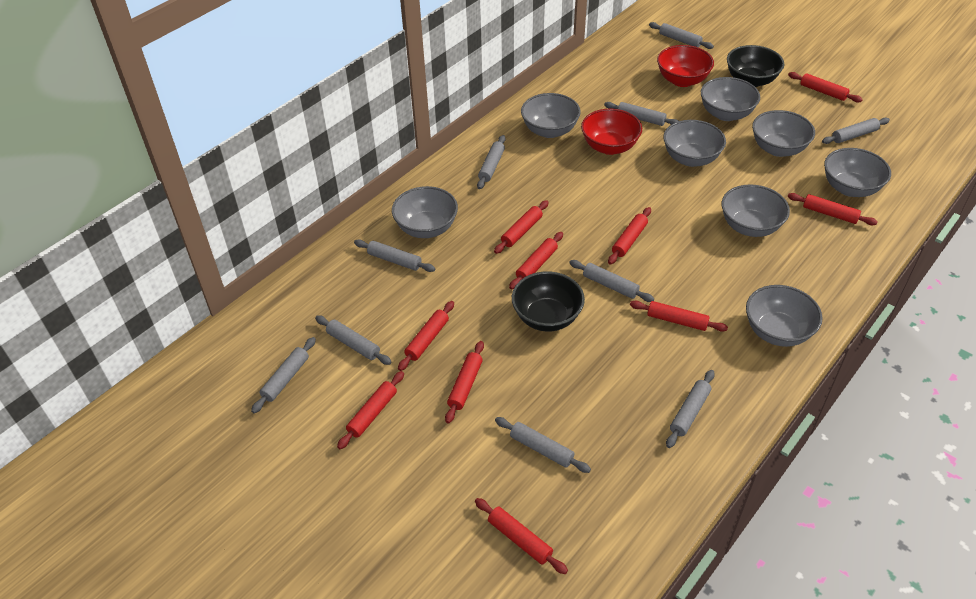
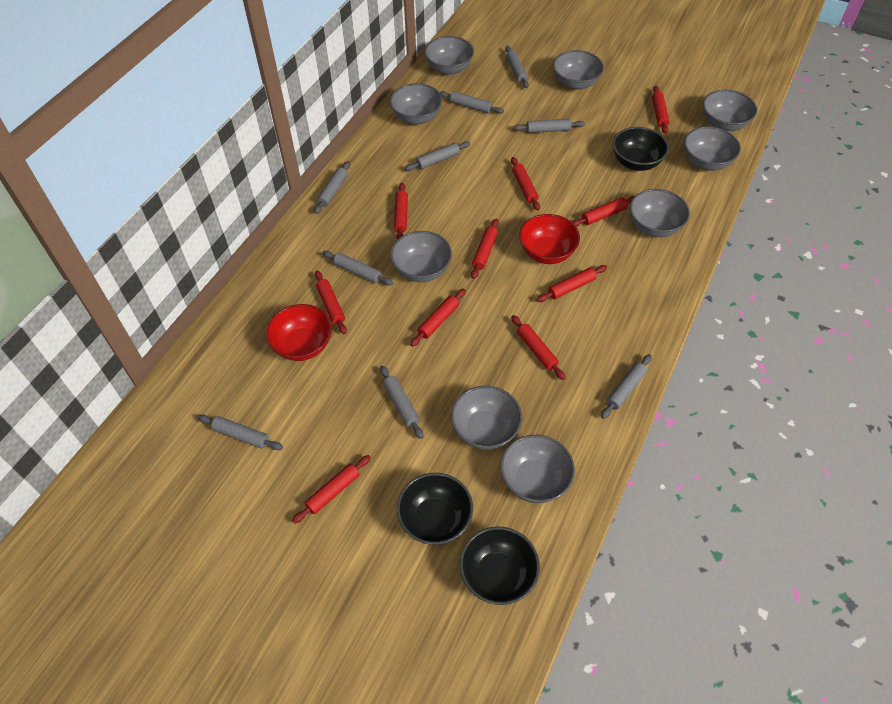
black bowl: 2 -> 3
grey bowl: 8 -> 9
grey rolling pin: 10 -> 9

